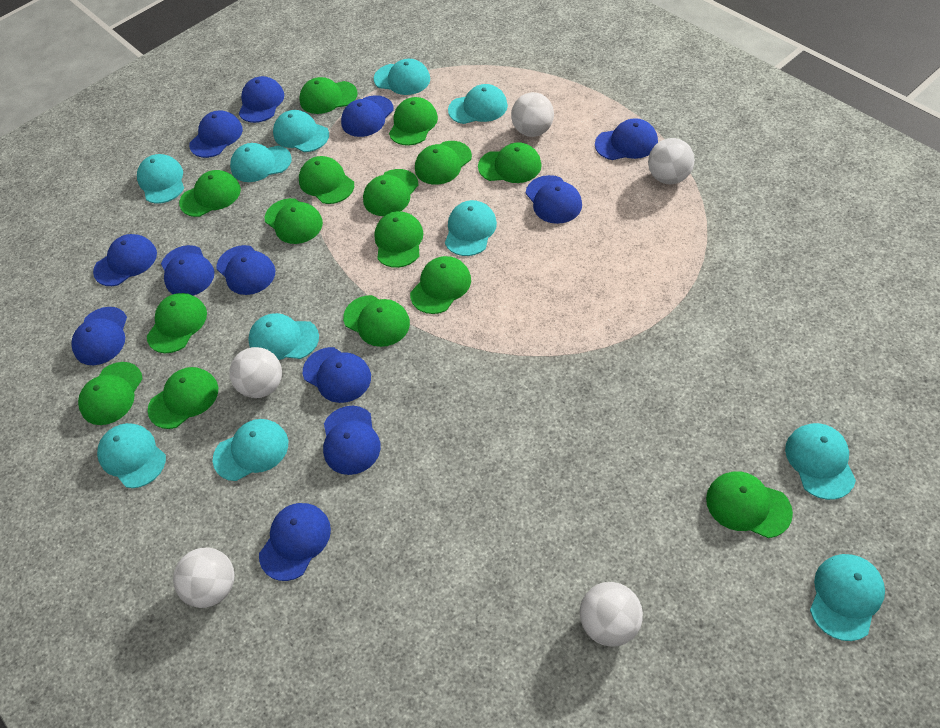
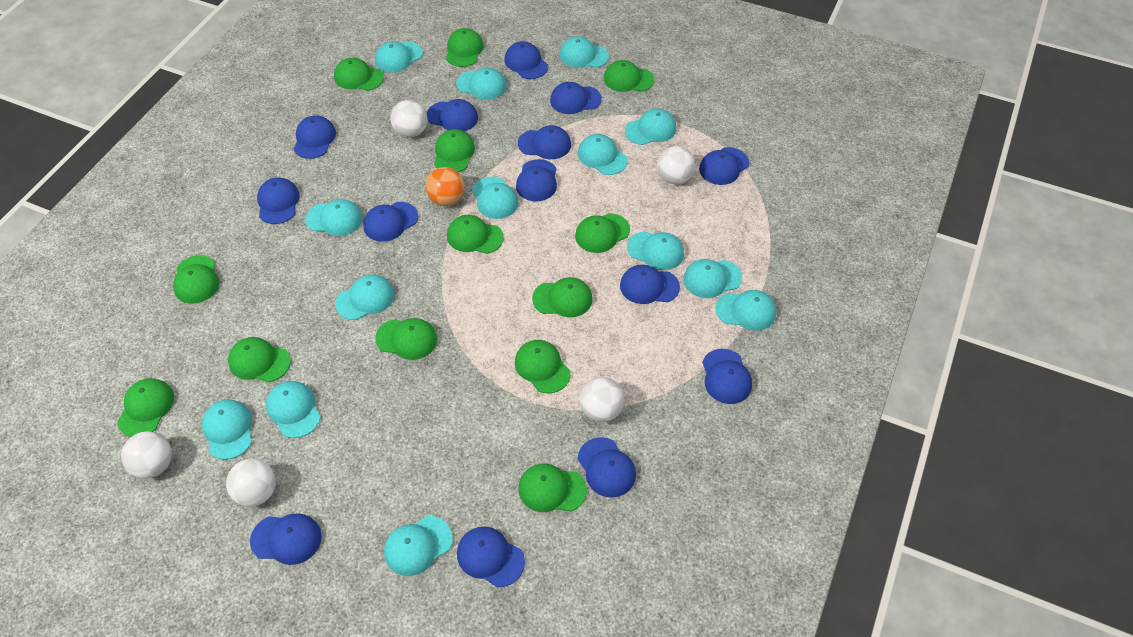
blue cap: 12 -> 14
green cap: 15 -> 13
orange ball: 0 -> 1
turquoise cap: 11 -> 14

